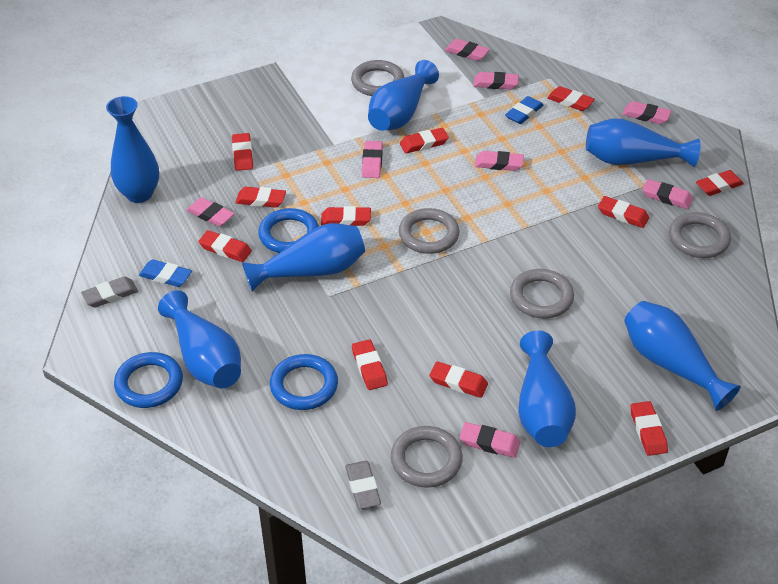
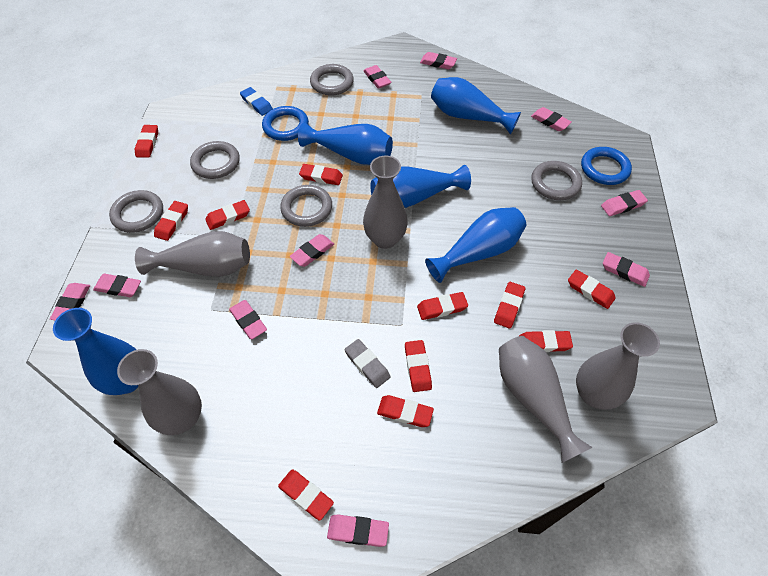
blue eraser: 2 -> 1
blue ring: 3 -> 2
blue vase: 7 -> 5
grey eraser: 2 -> 1
grey vase: 0 -> 5
pink eraser: 8 -> 10

